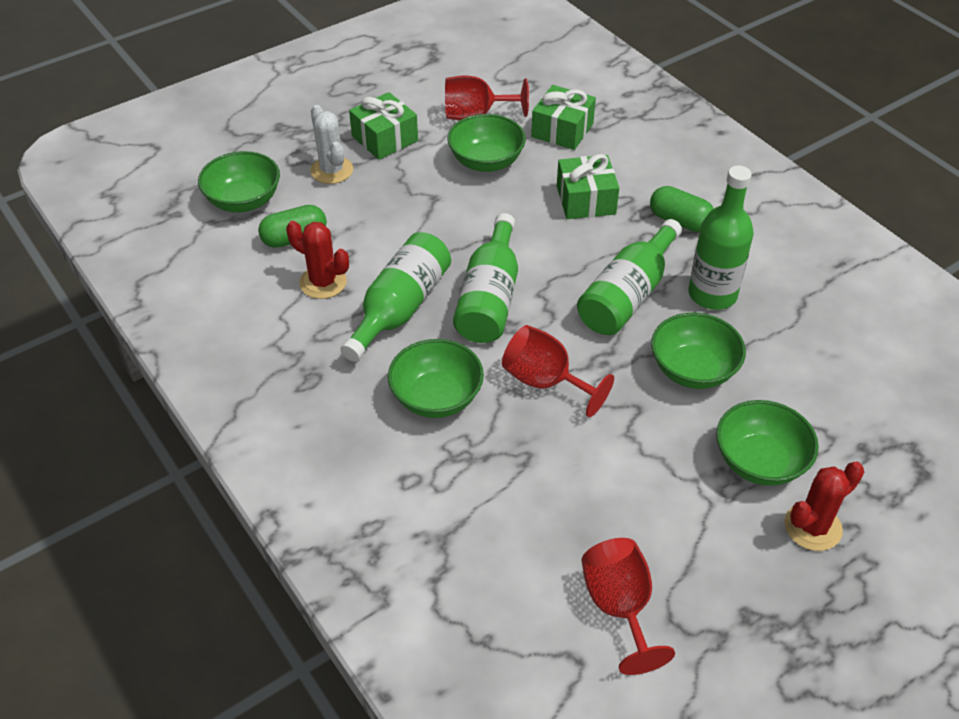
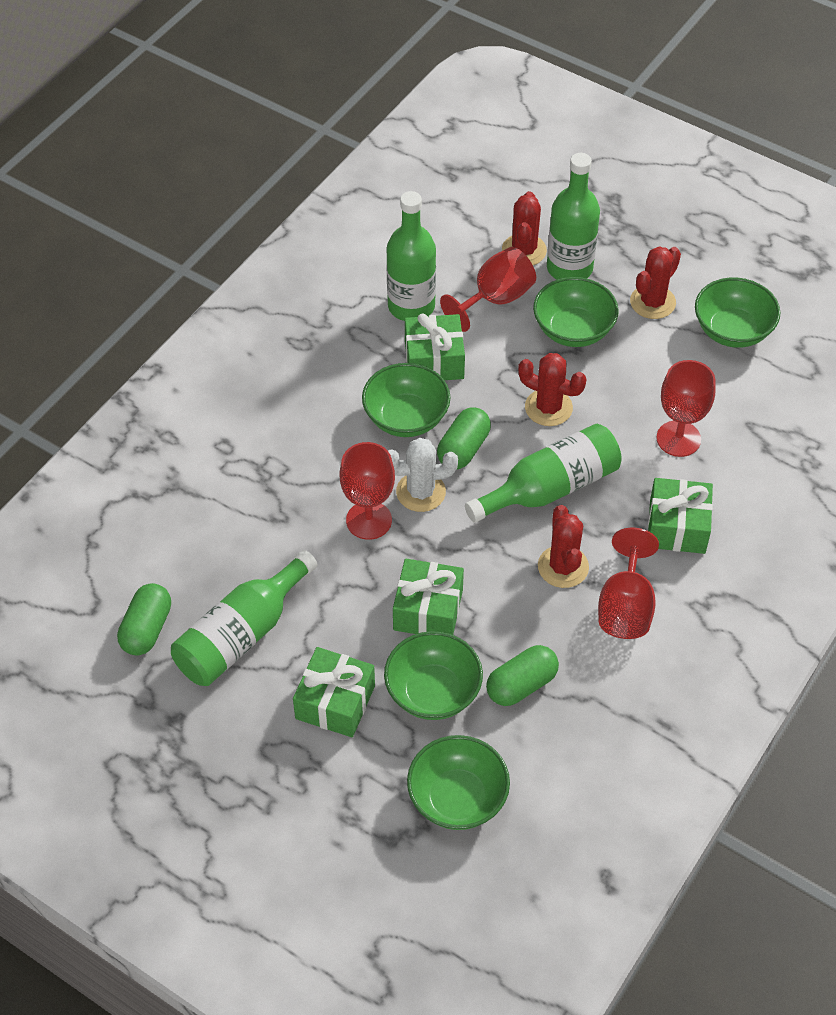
green capsule: 2 -> 3
green gift: 3 -> 4
red cactus: 2 -> 4
red goblet: 3 -> 4

